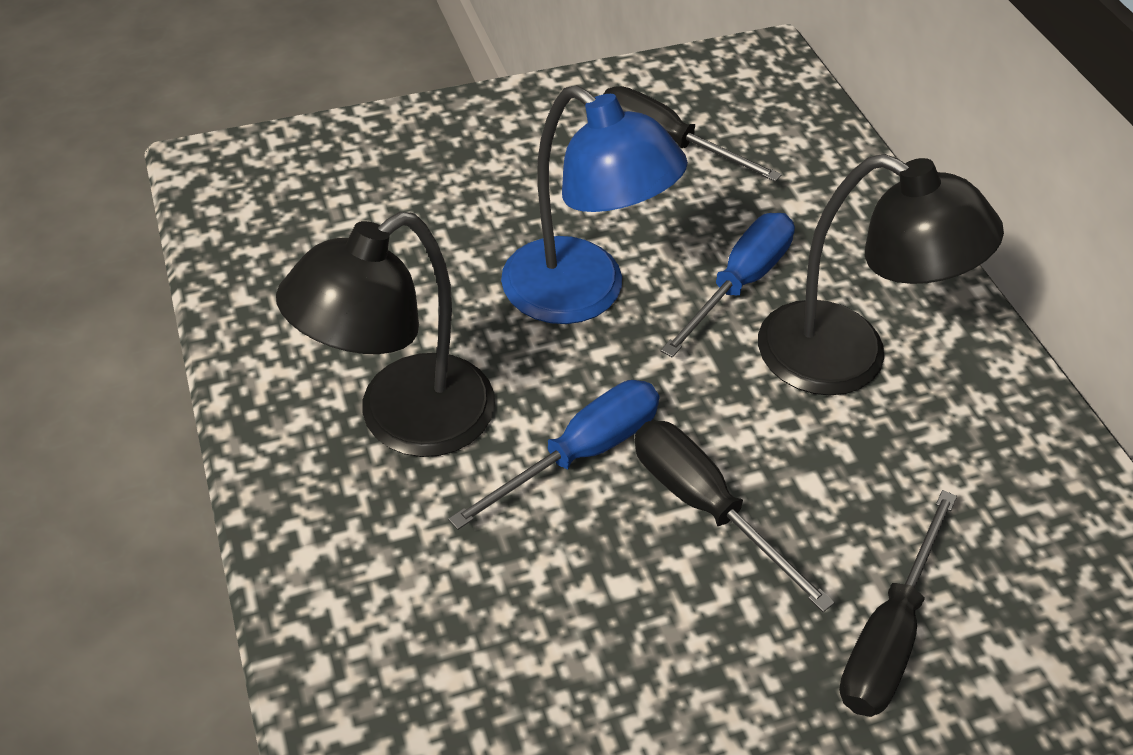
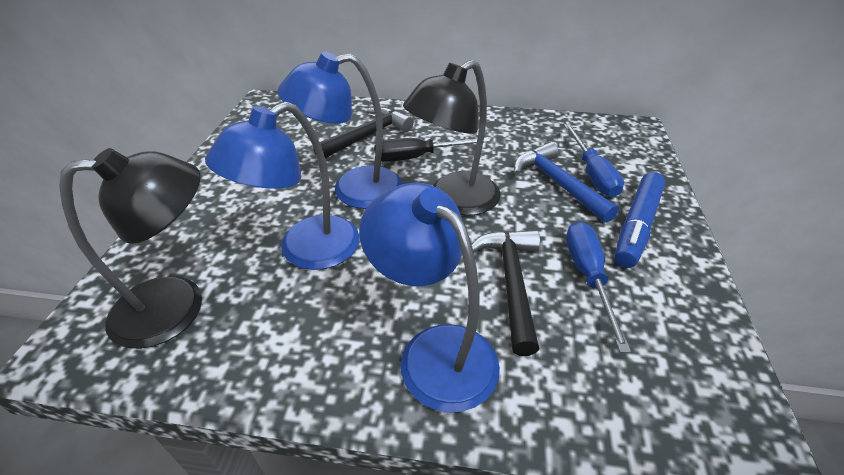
black hammer: 0 -> 2
black screwdriver: 3 -> 1
blue hammer: 0 -> 1
blue lamp: 1 -> 3
blue marker: 0 -> 1

